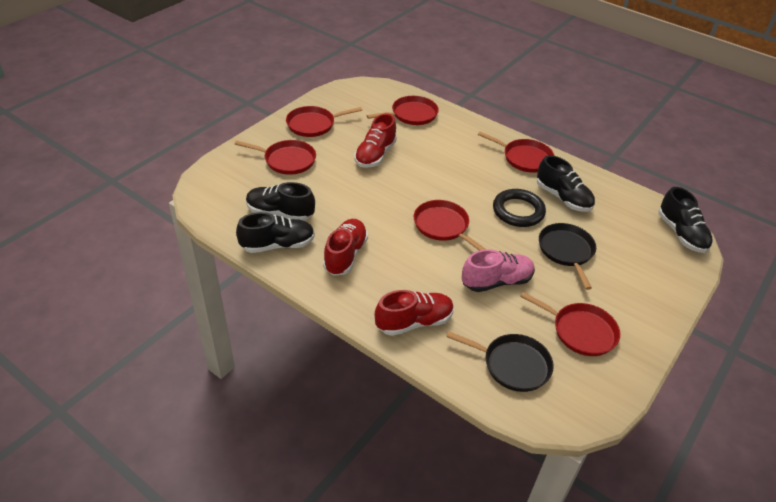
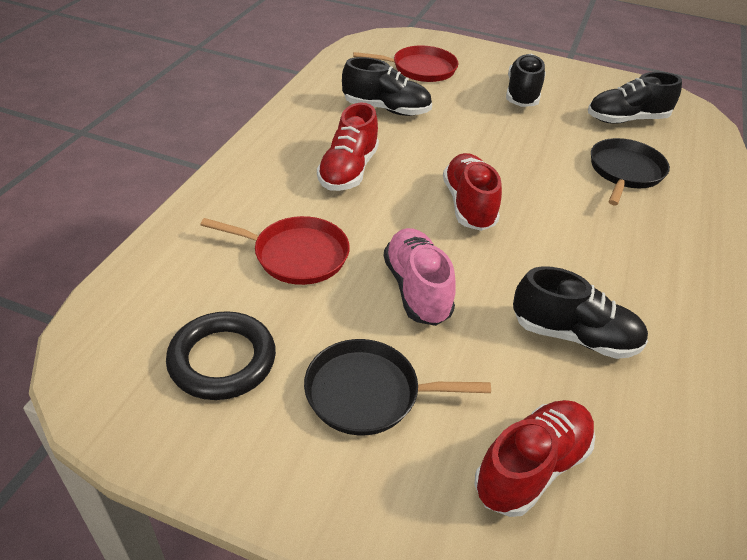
red pan: 6 -> 2

